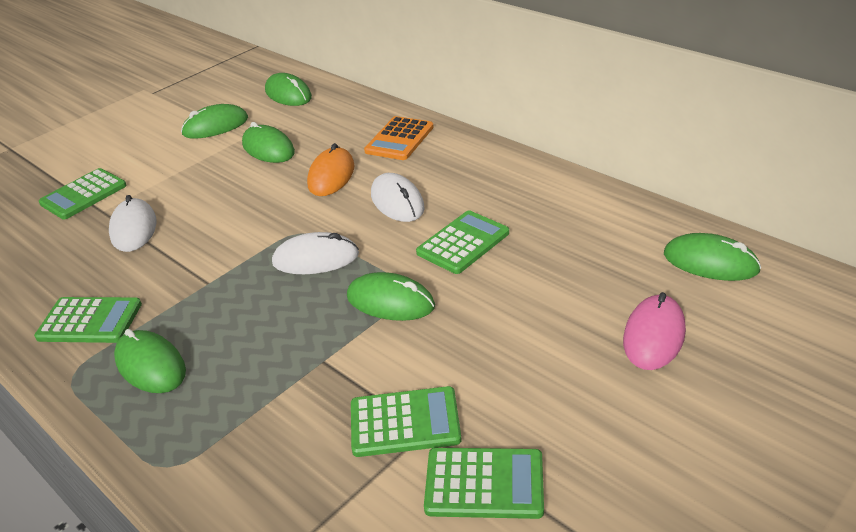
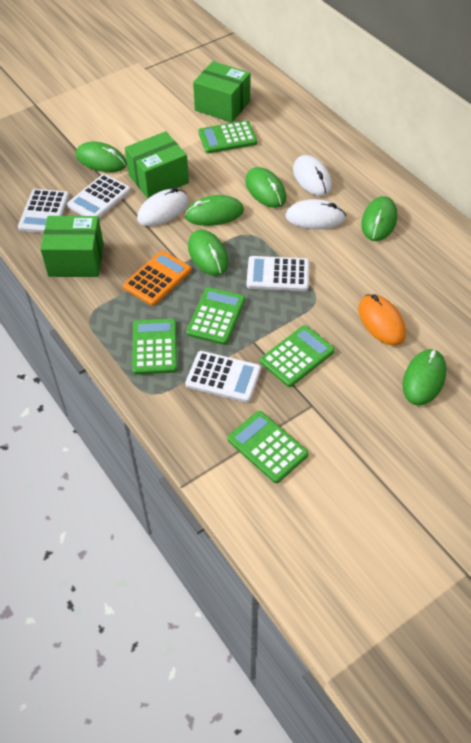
green box: 0 -> 3
pink mouse: 1 -> 0
white calculator: 0 -> 4

